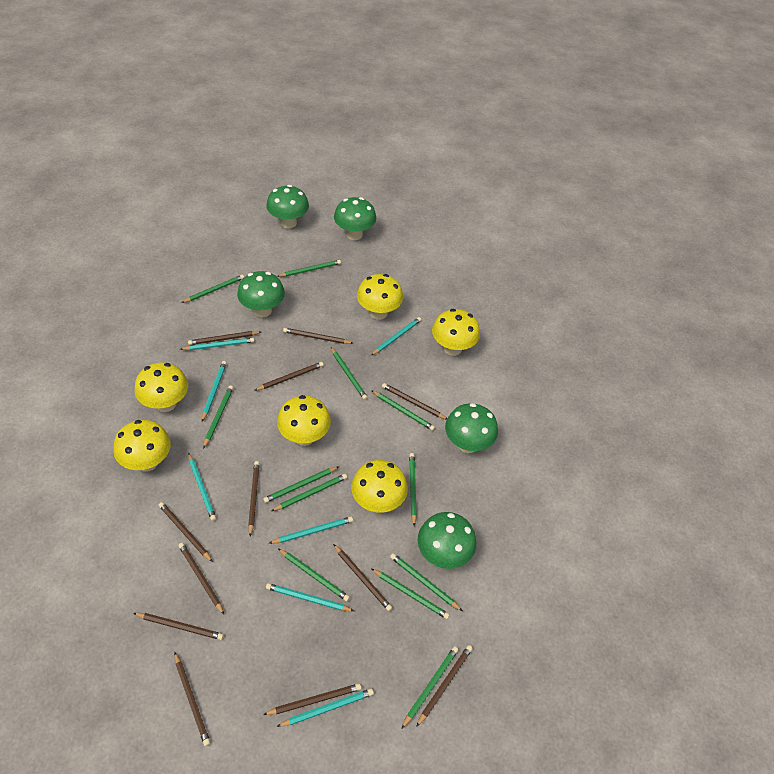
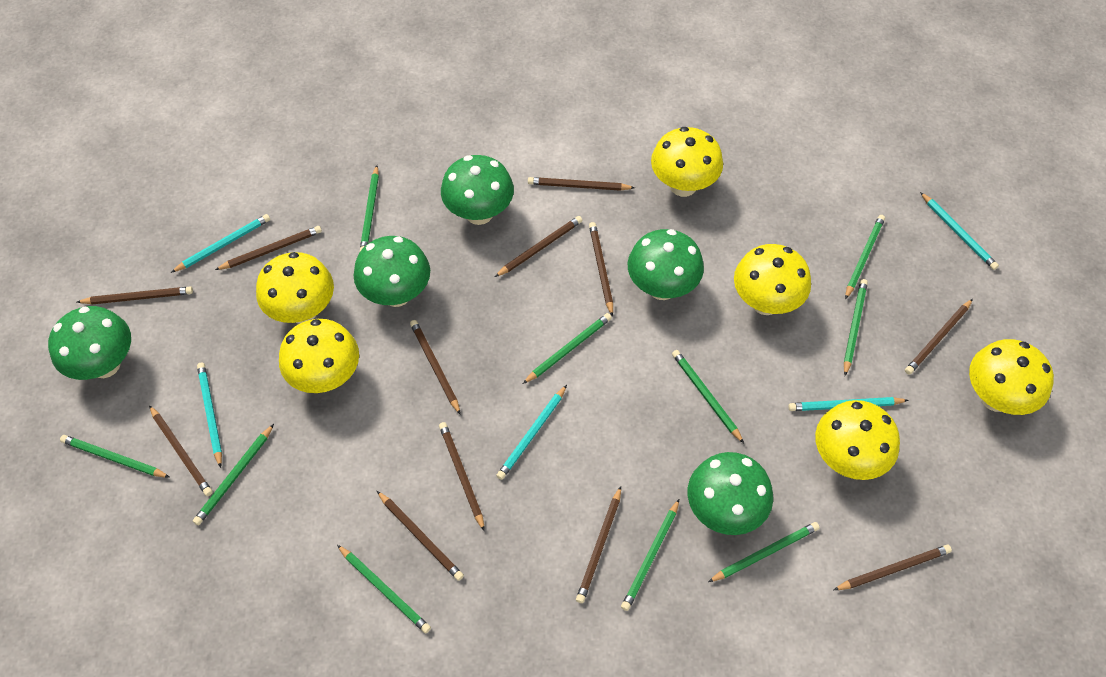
green pencil: 12 -> 10
turquoise pencil: 7 -> 5

